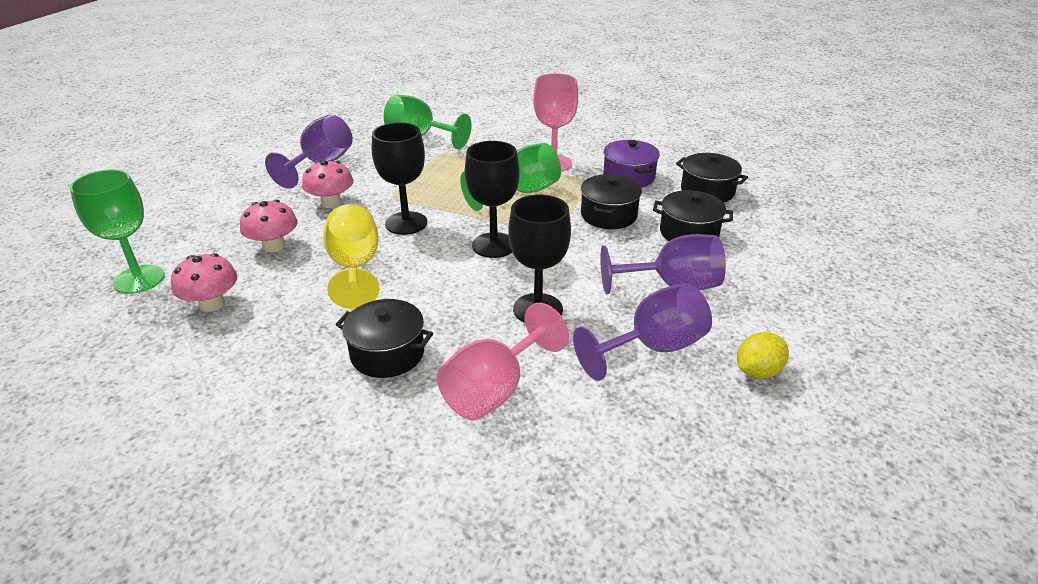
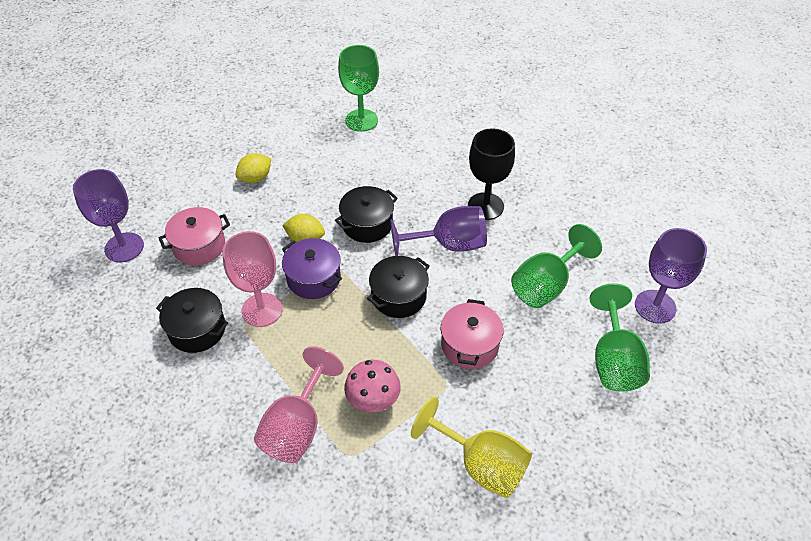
black goblet: 3 -> 1
black pot: 4 -> 3
pink mushroom: 3 -> 1
pink pot: 0 -> 2
yellow lemon: 1 -> 2

